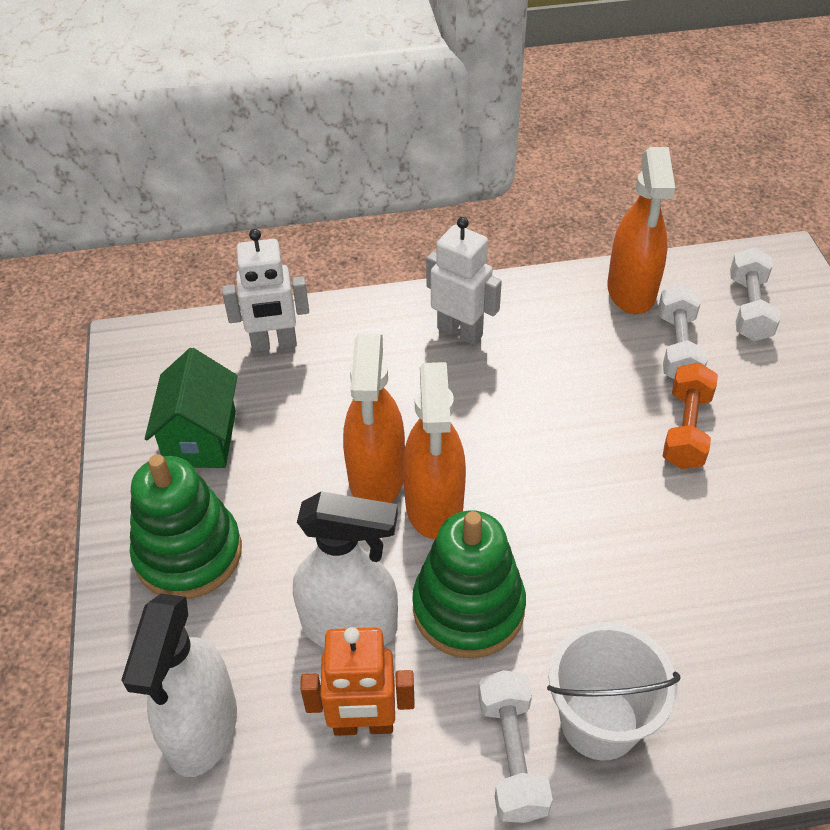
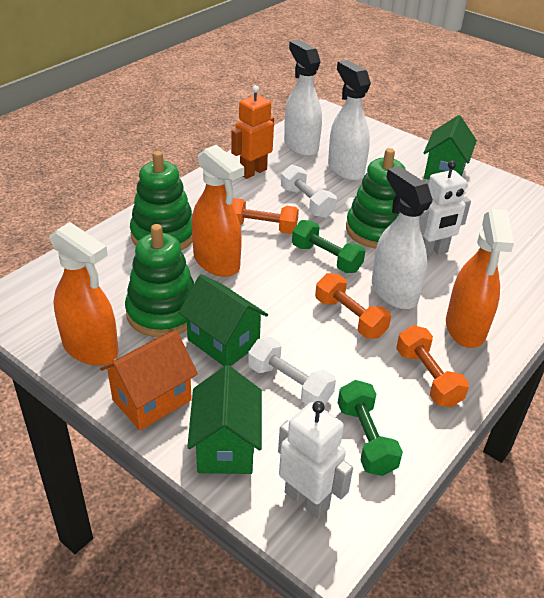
green dumbbell: 0 -> 2
green house: 1 -> 3
green stacking toy: 2 -> 3
orange dumbbell: 1 -> 3
orange house: 0 -> 1
white bucket: 1 -> 0
white dumbbell: 3 -> 2
white spray bottle: 2 -> 3

